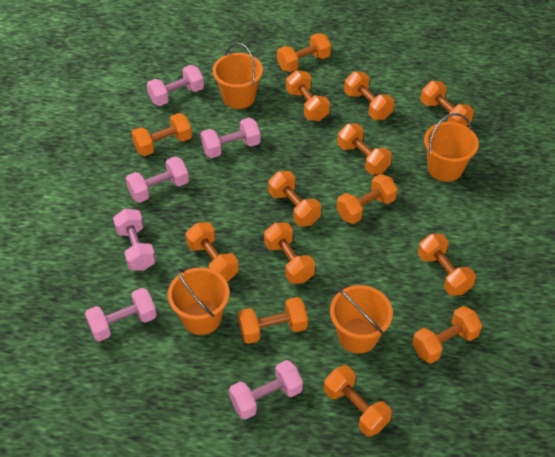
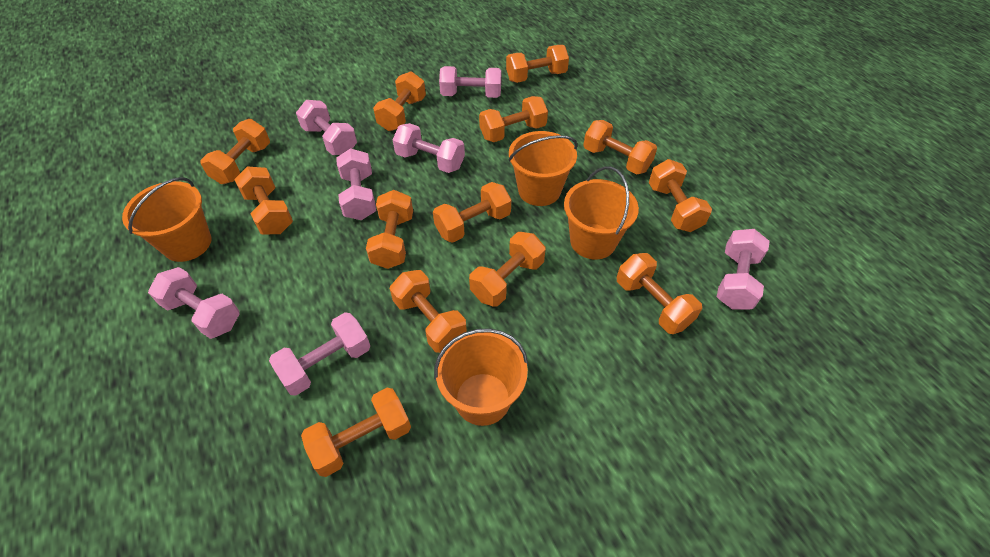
orange dumbbell: 14 -> 13
pink dumbbell: 6 -> 7

